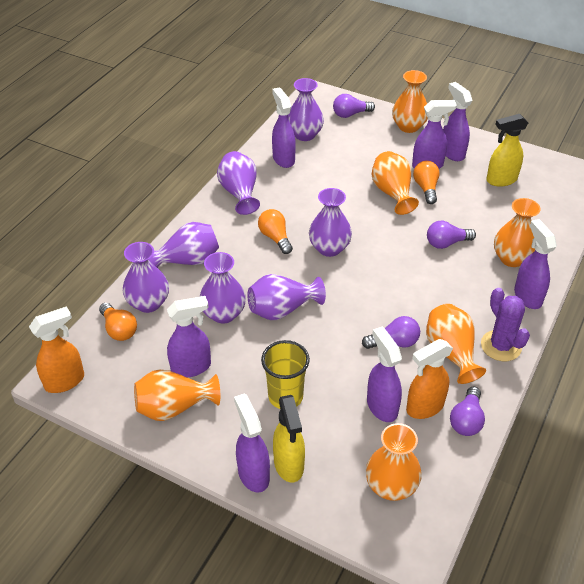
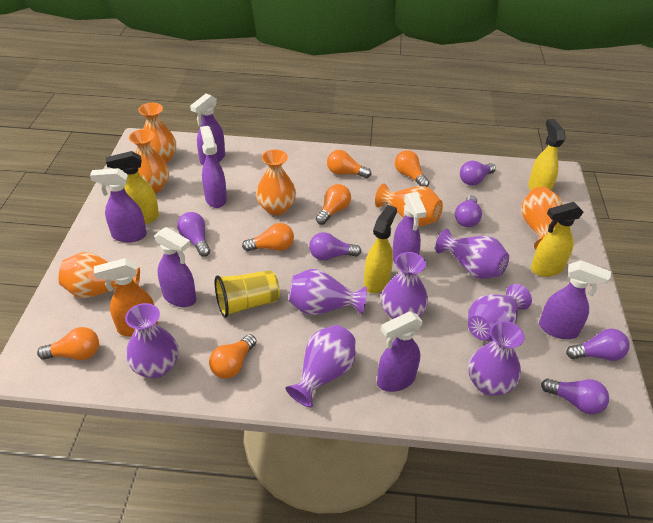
orange light bulb: 3 -> 6
orange spray bottle: 2 -> 1
purple cactus: 1 -> 0
purple light bulb: 4 -> 6
yellow spray bottle: 2 -> 4

